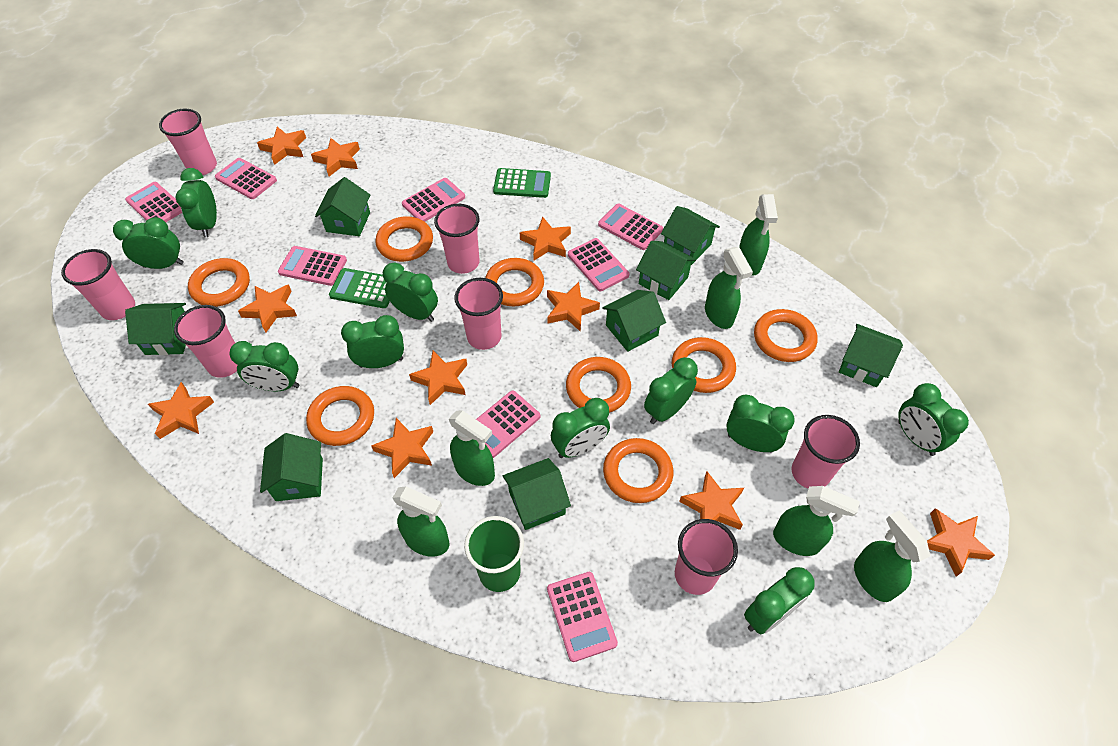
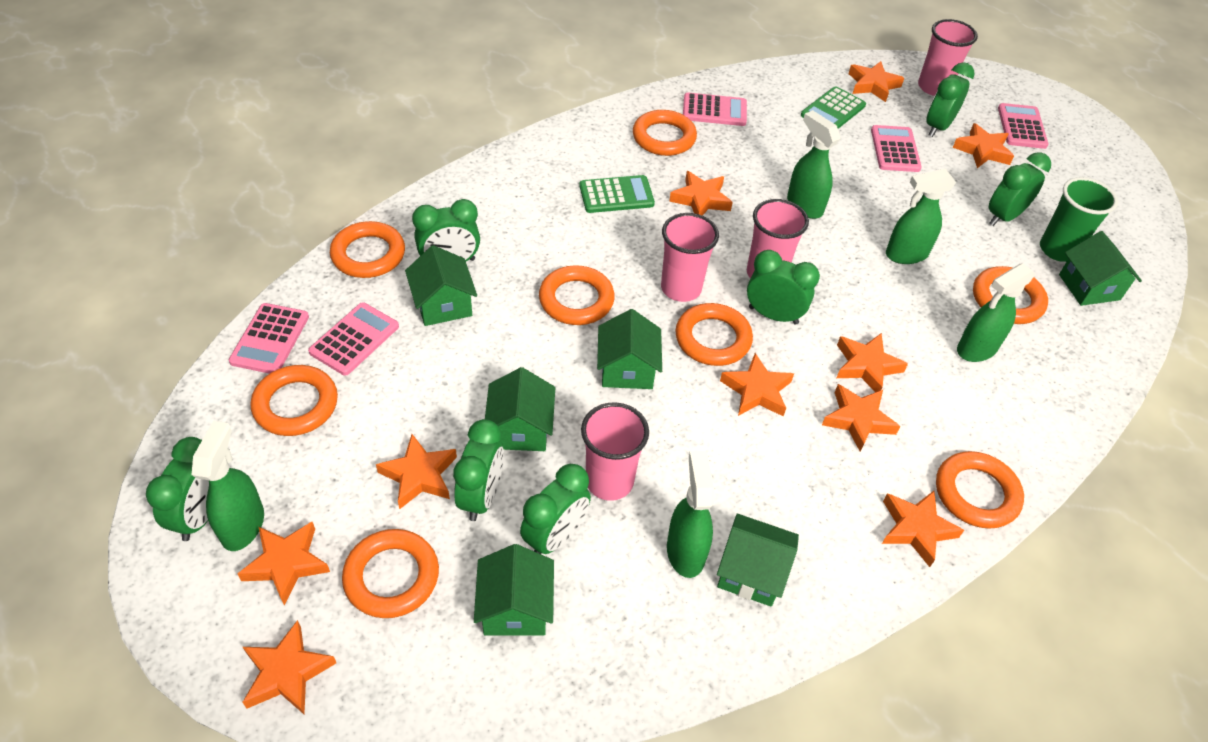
green clock: 10 -> 7
green house: 8 -> 6
green spray bottle: 6 -> 5
pink calculator: 8 -> 5
pink cup: 7 -> 4

